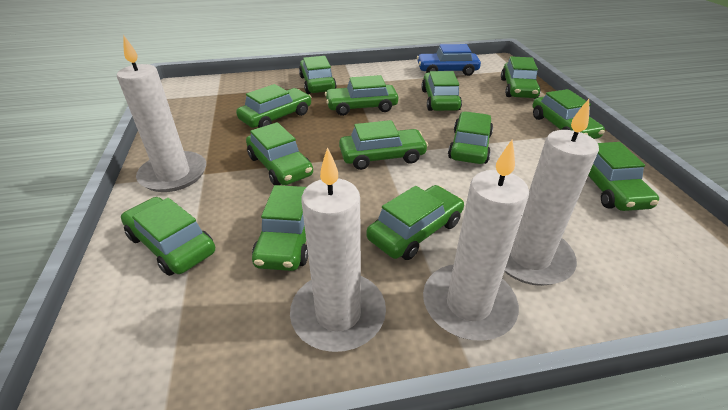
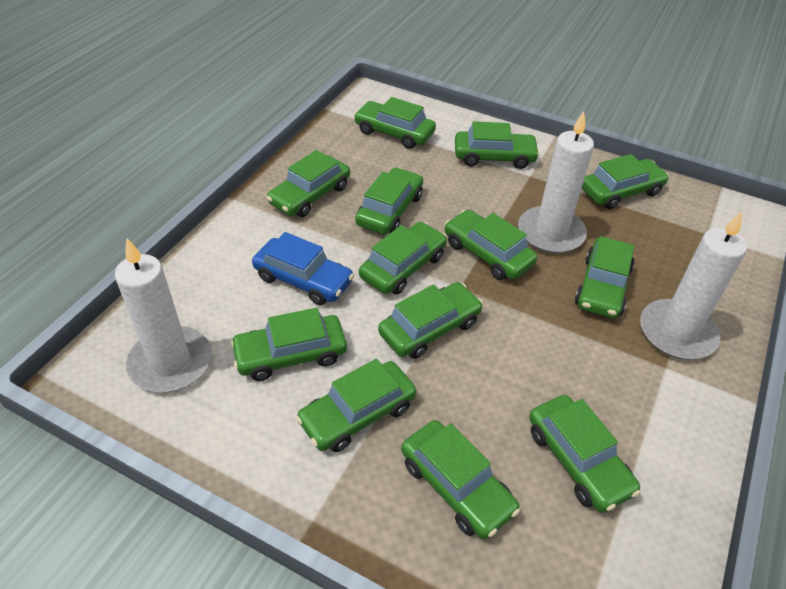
white candle: 4 -> 3

